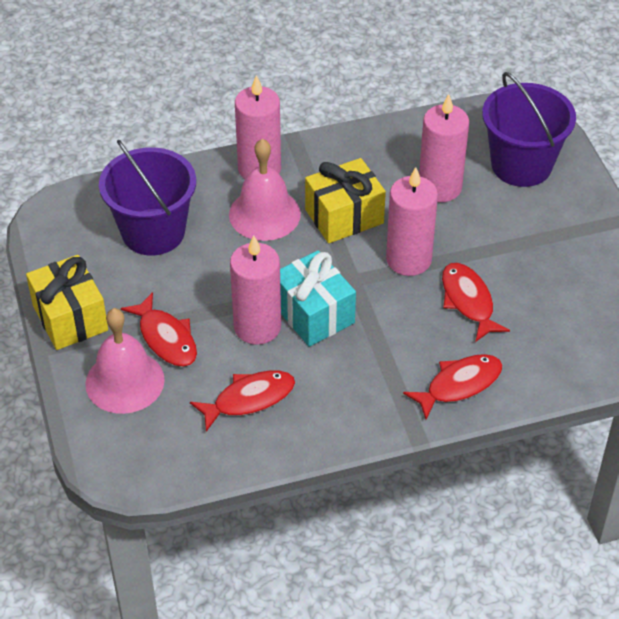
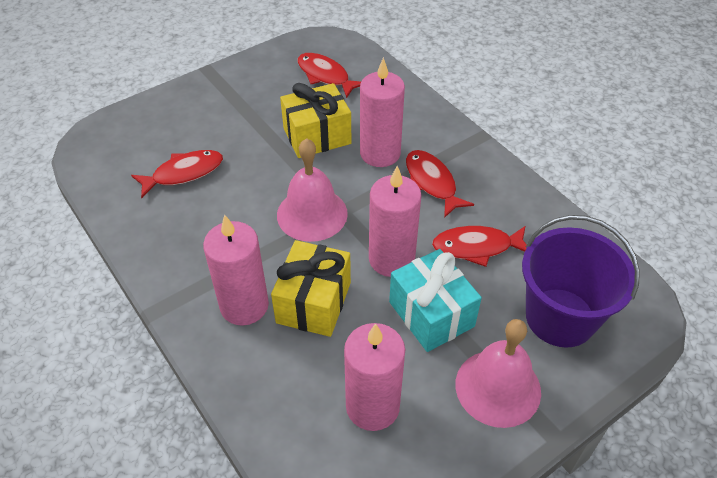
purple bucket: 2 -> 1

